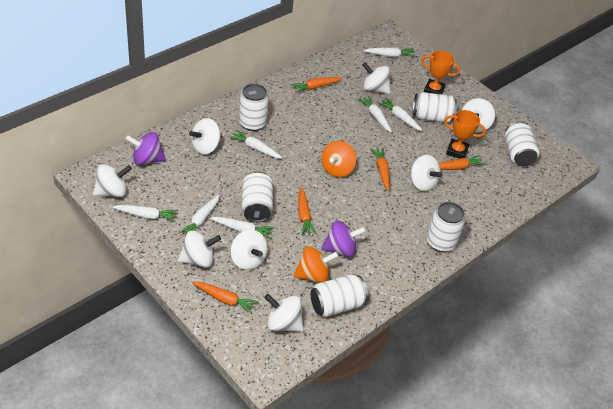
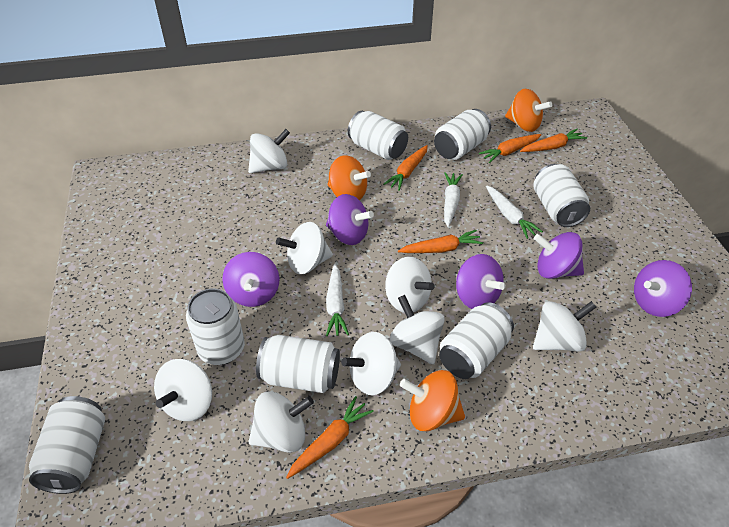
orange spinning top: 2 -> 3
orange trophy: 2 -> 0
purple spinning top: 2 -> 5
white can: 6 -> 7
white carrot: 7 -> 3

